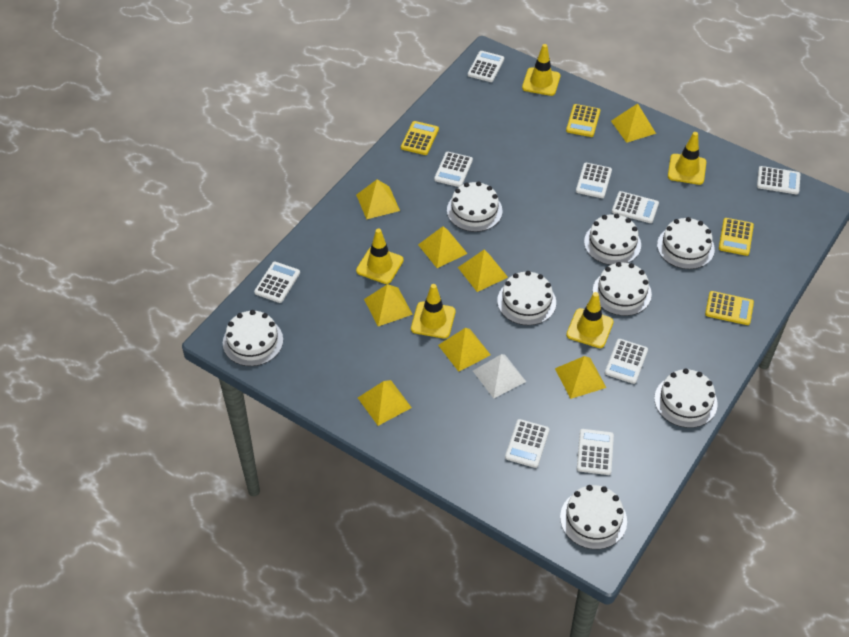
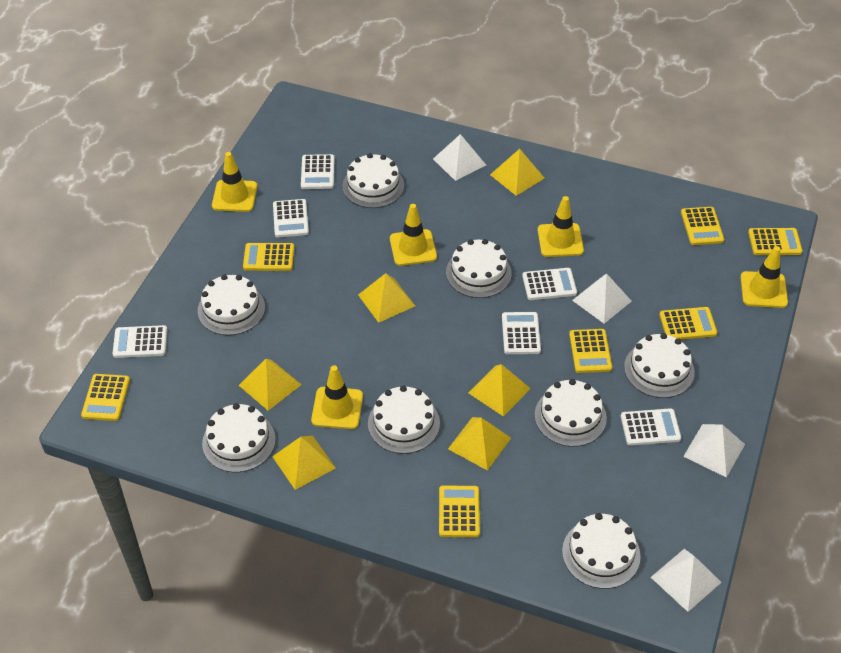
white calculator: 9 -> 6
white pyramid: 1 -> 4
yellow calculator: 4 -> 7
yellow pyramid: 8 -> 6

